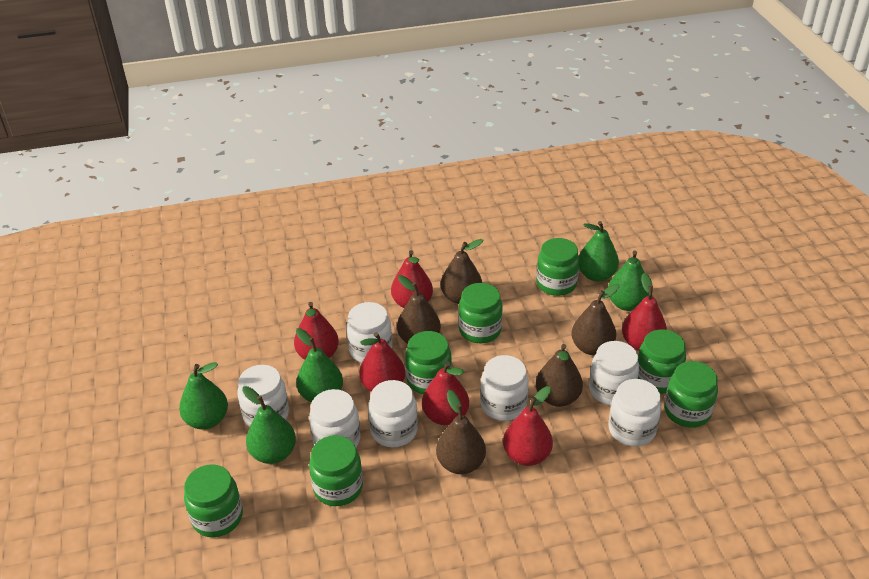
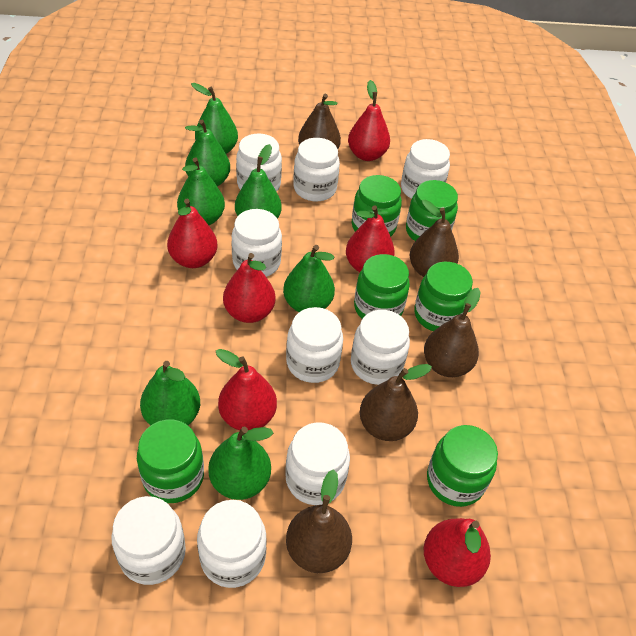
green jar: 7 -> 6
green pear: 5 -> 7
white jar: 7 -> 9

